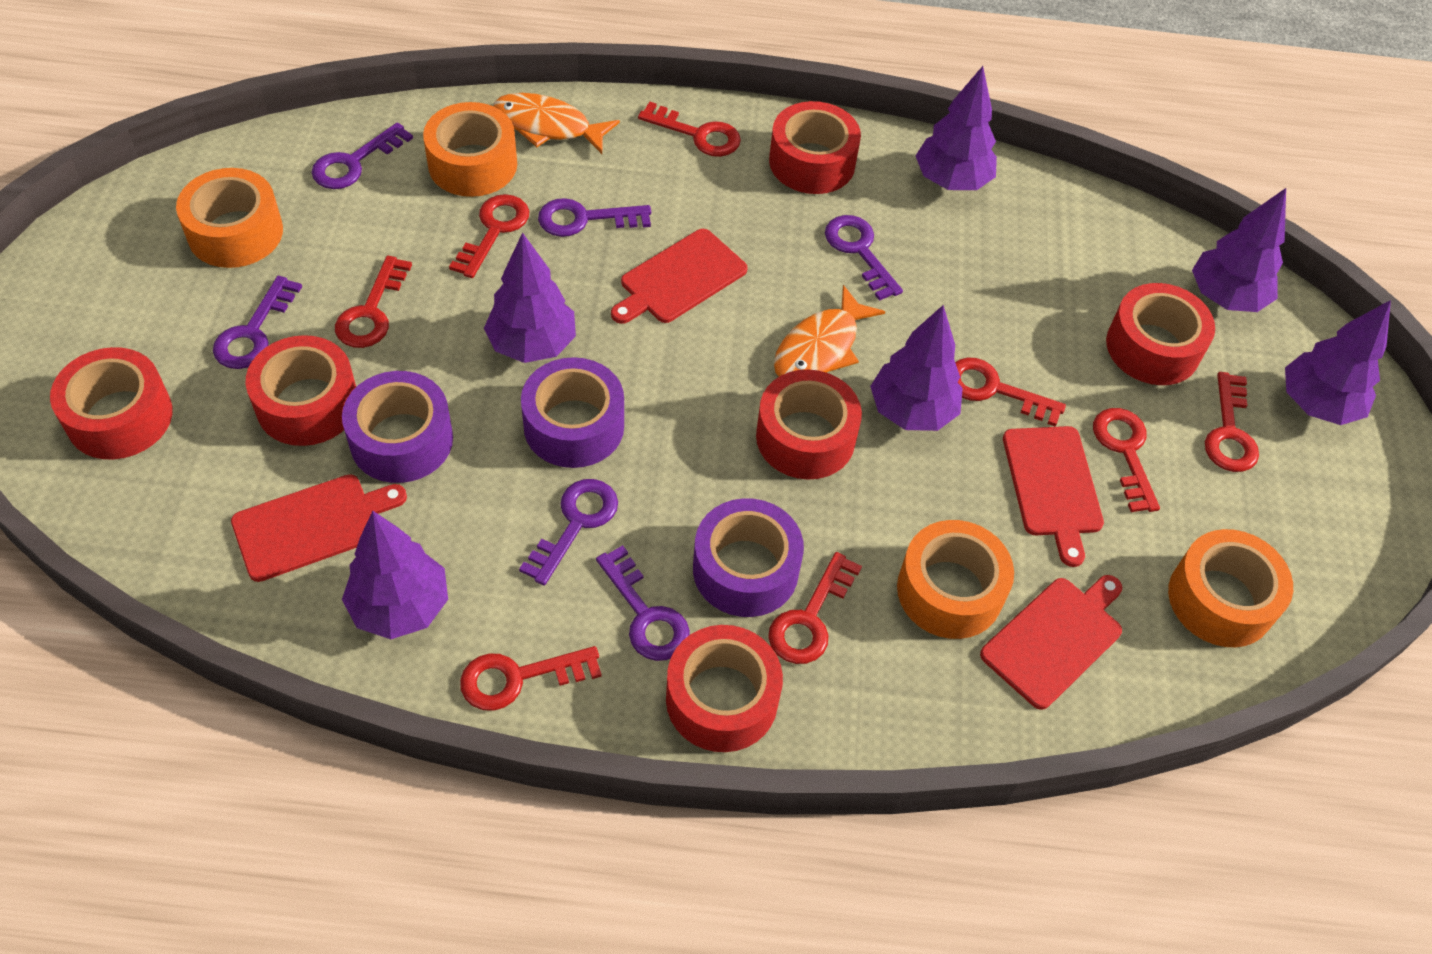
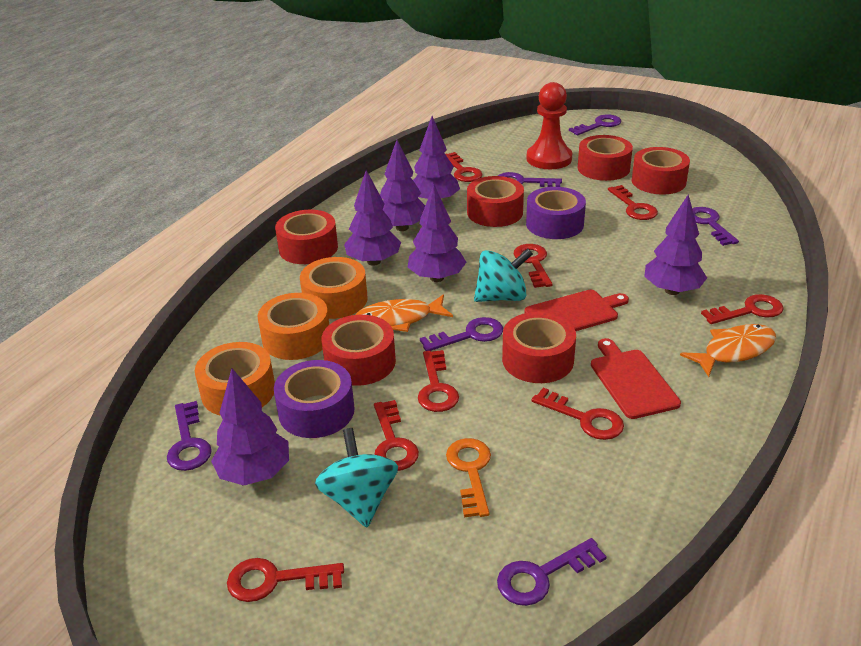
orange key: 0 -> 1
orange tape: 4 -> 3
purple tape: 3 -> 2
red cutting board: 4 -> 2
red pawn: 0 -> 1
turquoise spinning top: 0 -> 2

